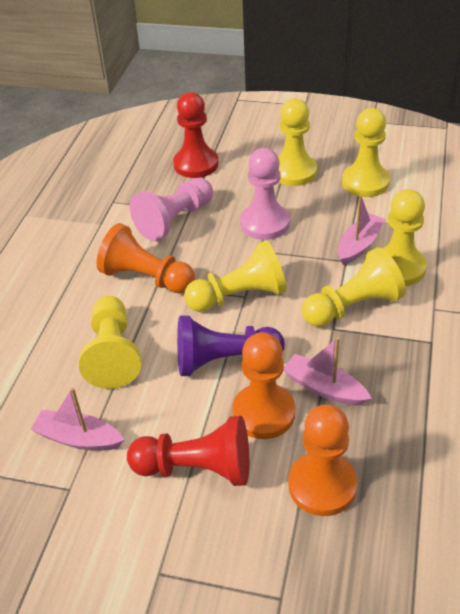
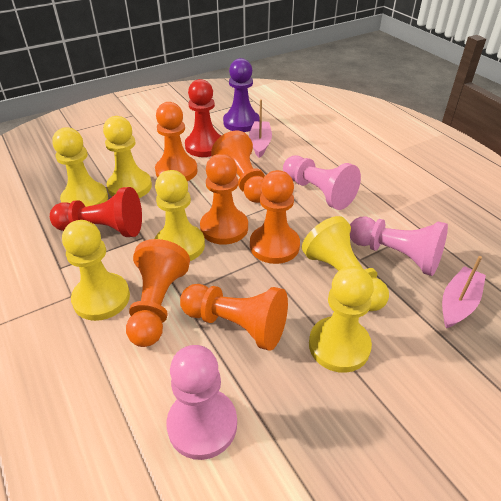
orange pawn: 3 -> 6
pink boat: 3 -> 2
pink pawn: 2 -> 3

